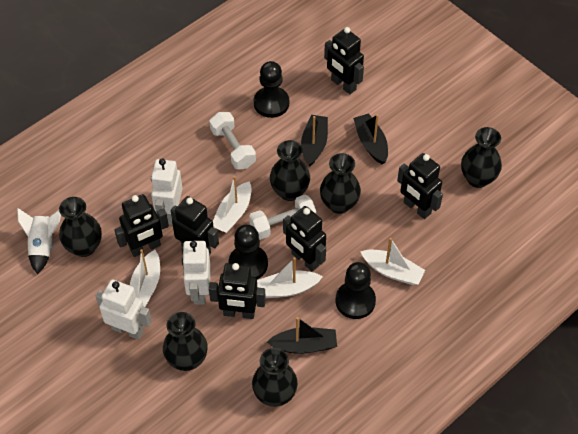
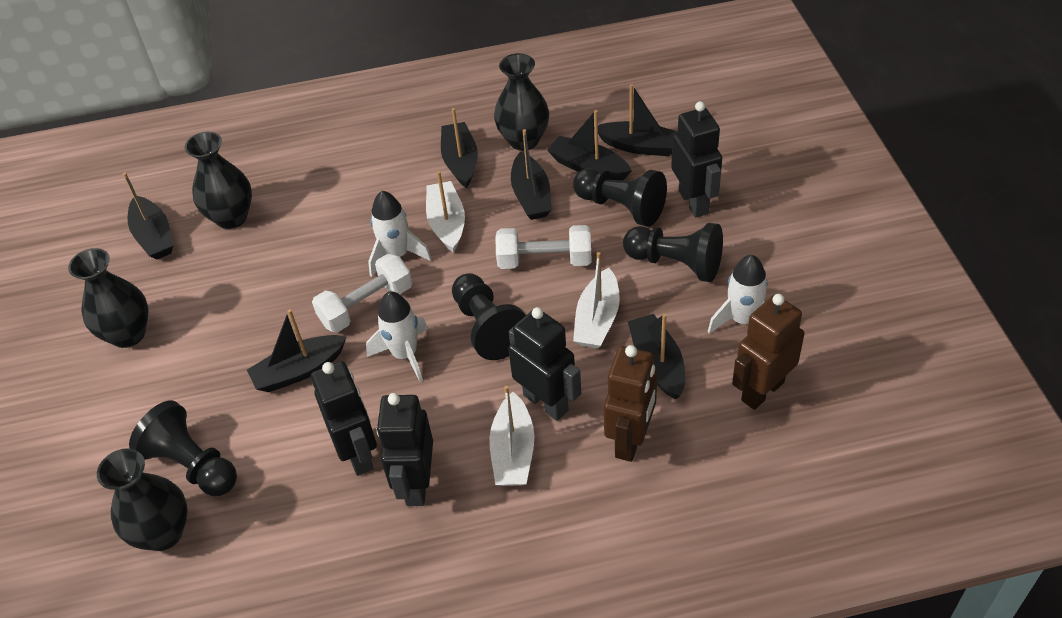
black boat: 3 -> 7
black pawn: 3 -> 4
black robot: 6 -> 4
black vase: 6 -> 4
brown robot: 0 -> 2
white boat: 4 -> 3
white robot: 3 -> 0
white rocket: 1 -> 3

